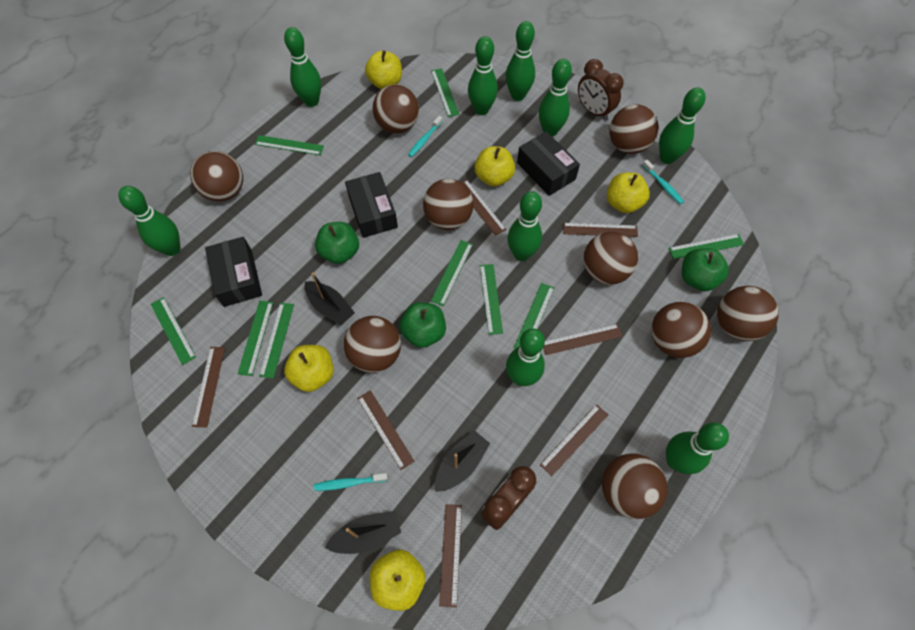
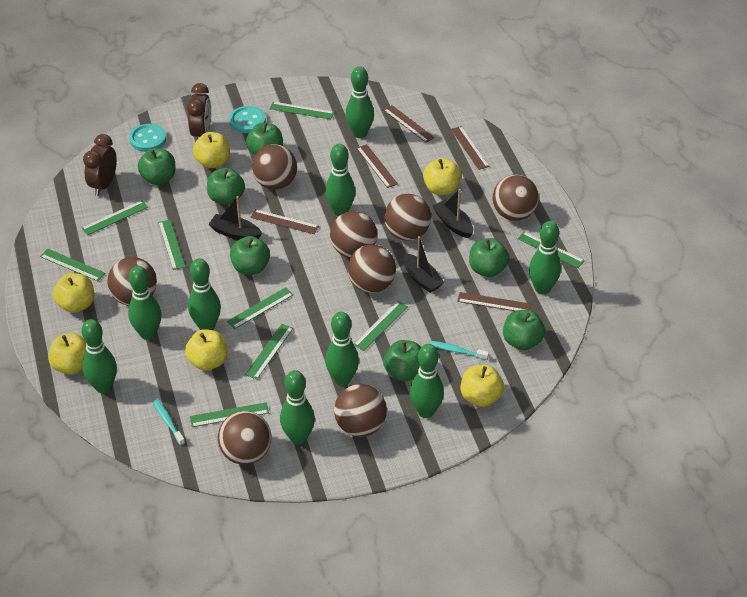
black box: 3 -> 0
brown ball: 9 -> 8
brown ruler: 7 -> 5
green apple: 3 -> 7
turquoise button: 0 -> 2
turquoise toothbrush: 3 -> 2
yellow apple: 5 -> 6

